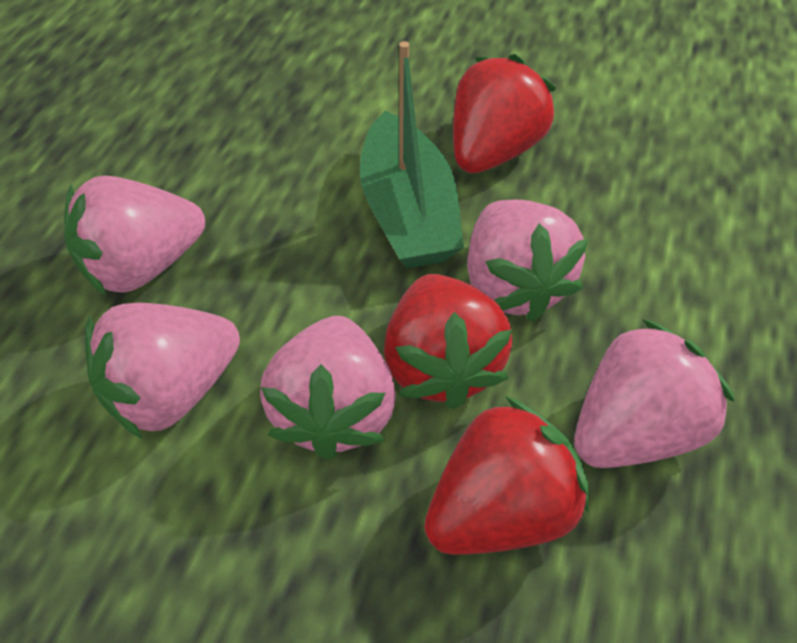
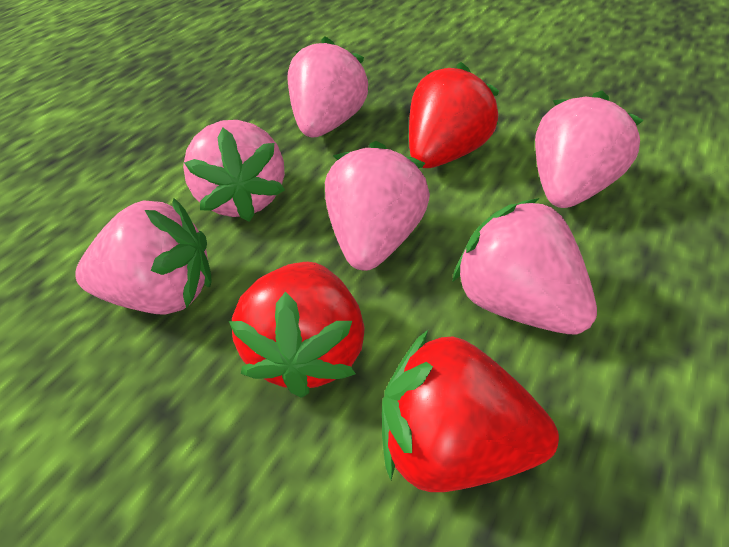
green boat: 1 -> 0
pink strawberry: 5 -> 6

